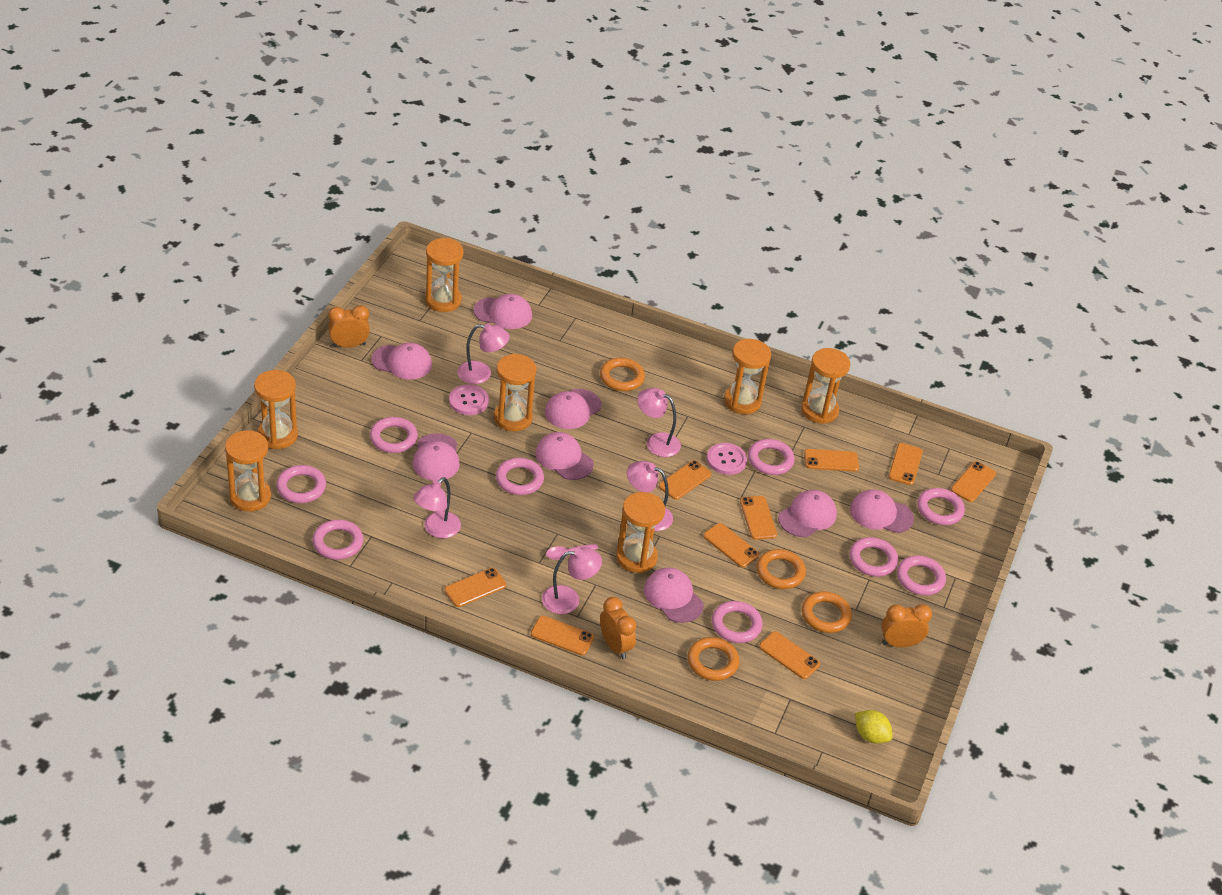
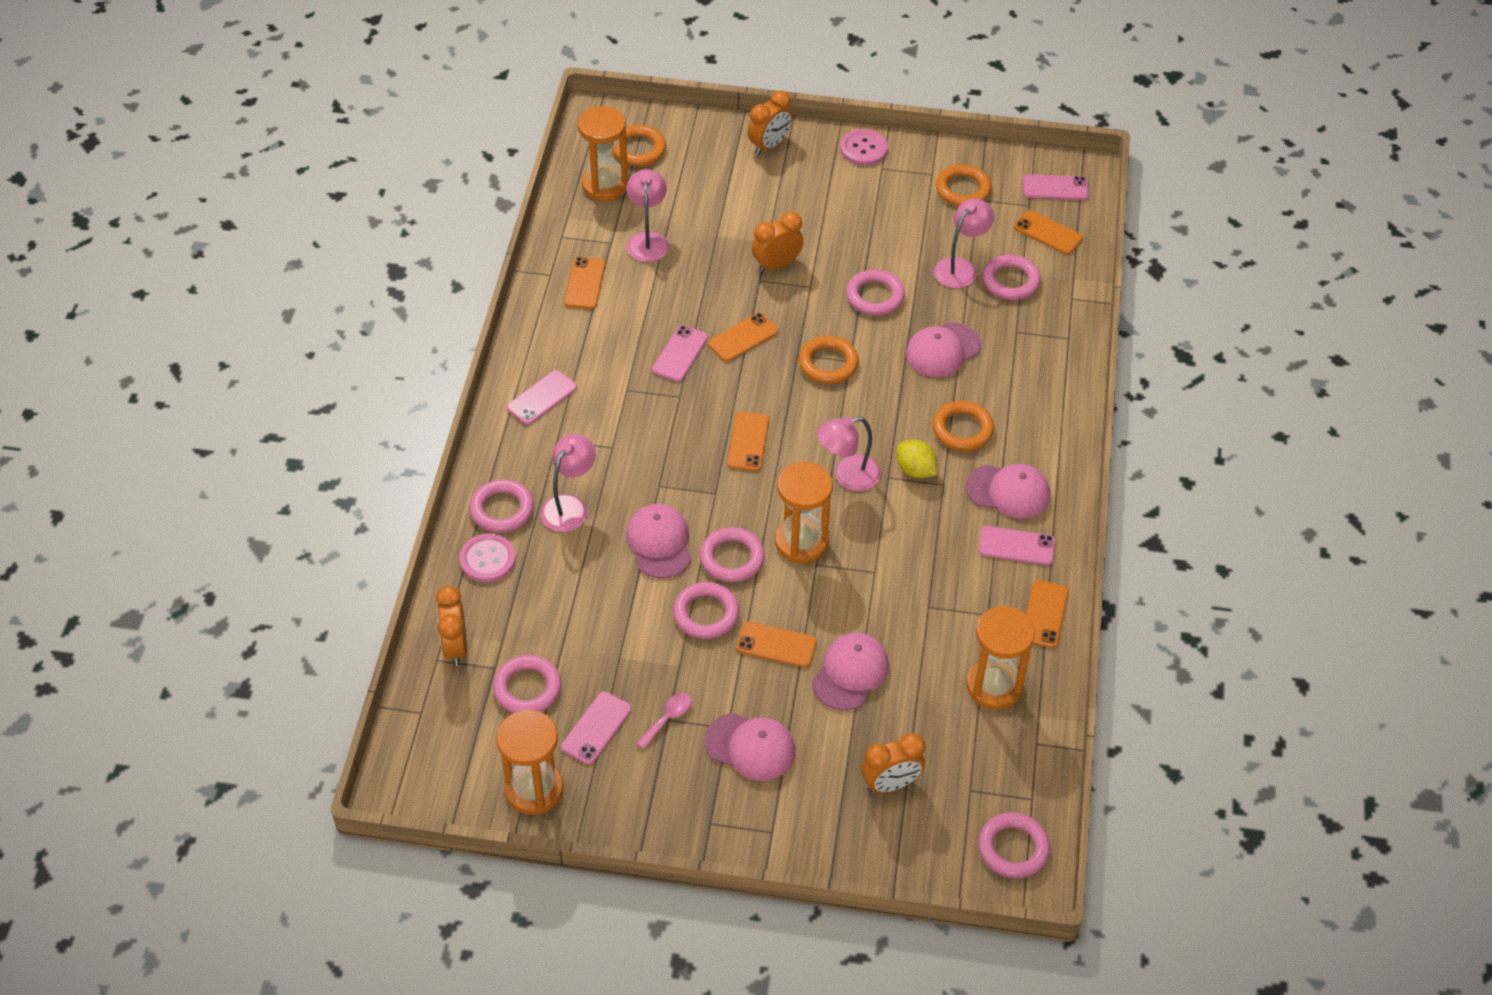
orange clock: 3 -> 4
orange hourglass: 7 -> 4
orange phone: 9 -> 6
pink cap: 8 -> 5
pink lamp: 5 -> 4
pink phone: 0 -> 5
pink ring: 9 -> 7

